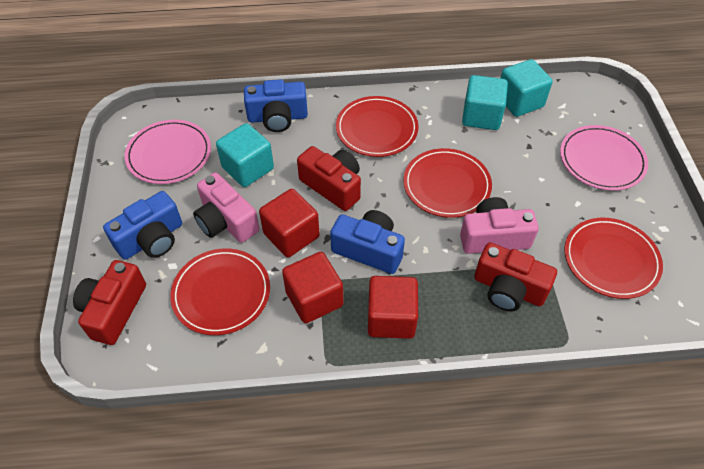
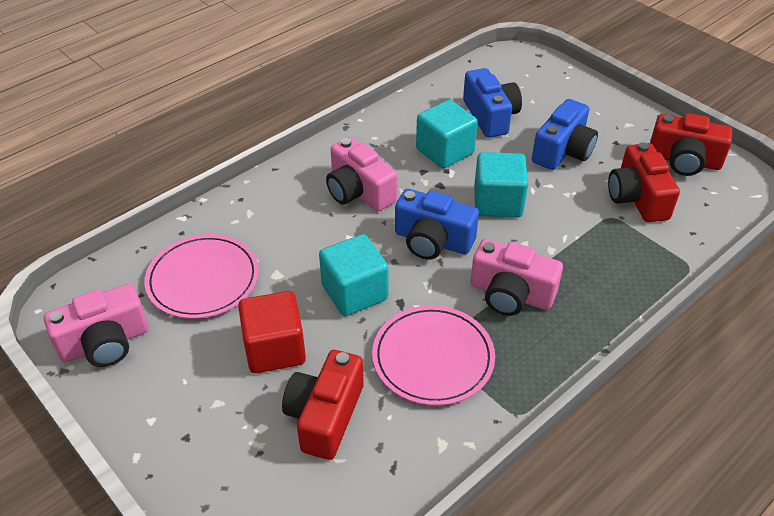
pink camera: 2 -> 3
red cube: 3 -> 1
red plate: 4 -> 0

